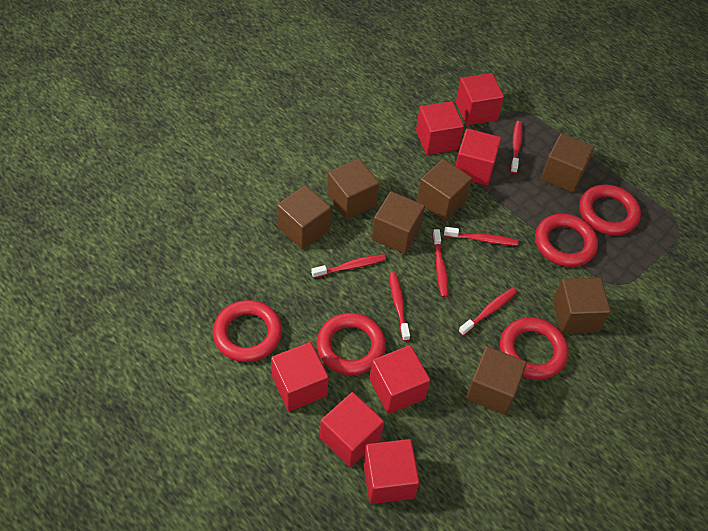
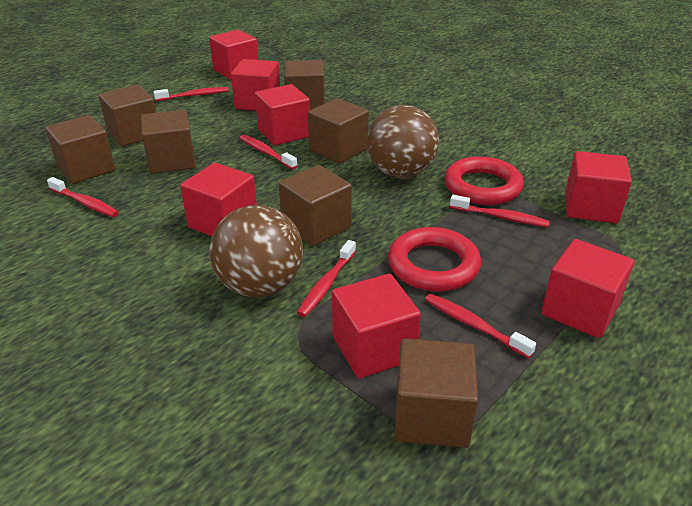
brown ball: 0 -> 2
red ring: 5 -> 2

